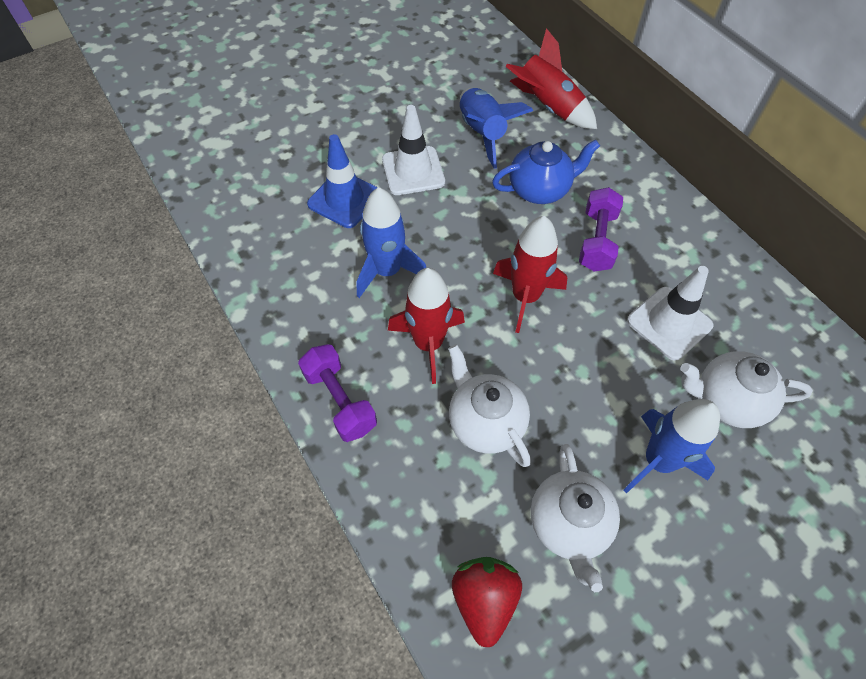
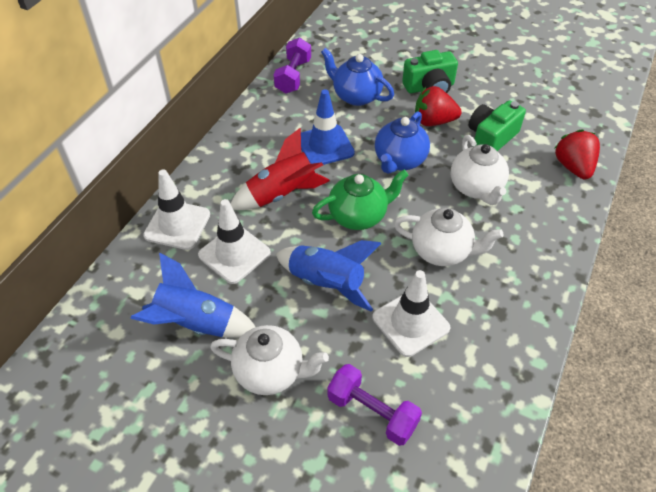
blue rocket: 3 -> 2
blue teapot: 1 -> 2
green camera: 0 -> 2
green teapot: 0 -> 1
red rocket: 3 -> 1
red strawberry: 1 -> 2
white traffic cone: 2 -> 3

